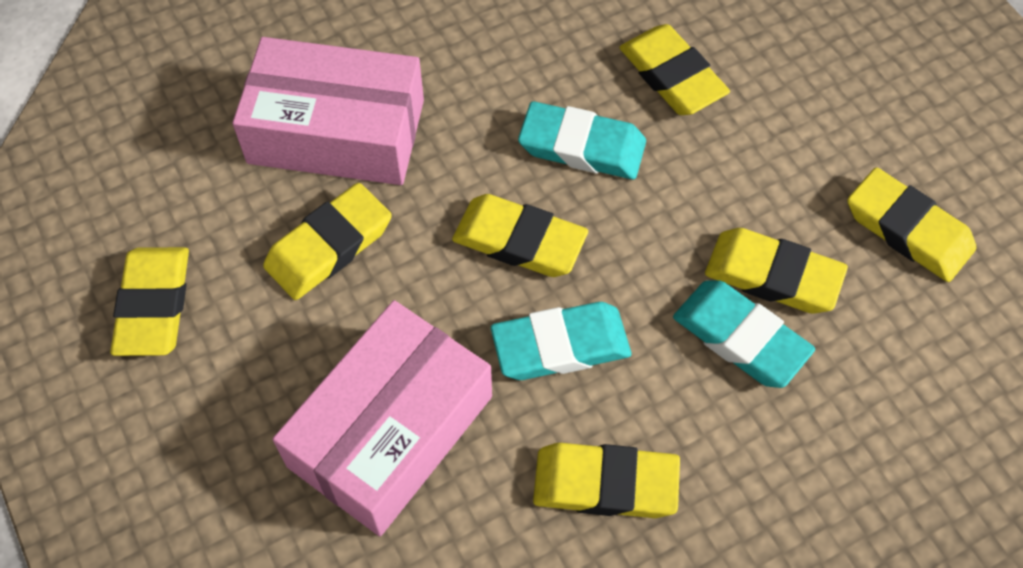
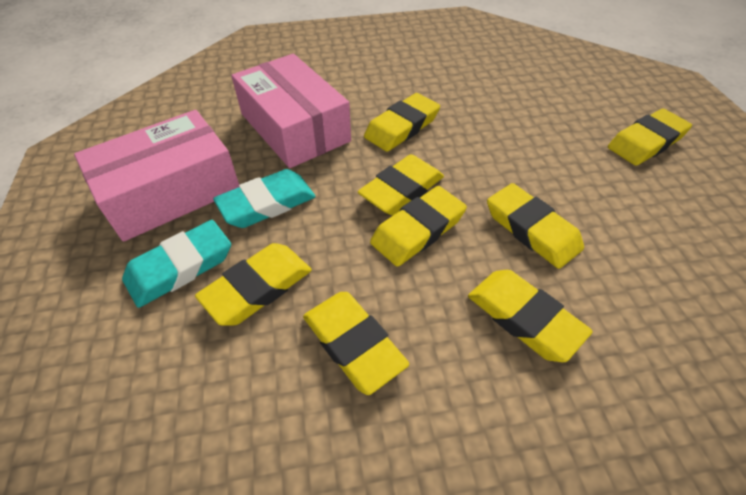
turquoise eraser: 3 -> 2
yellow eraser: 7 -> 8

